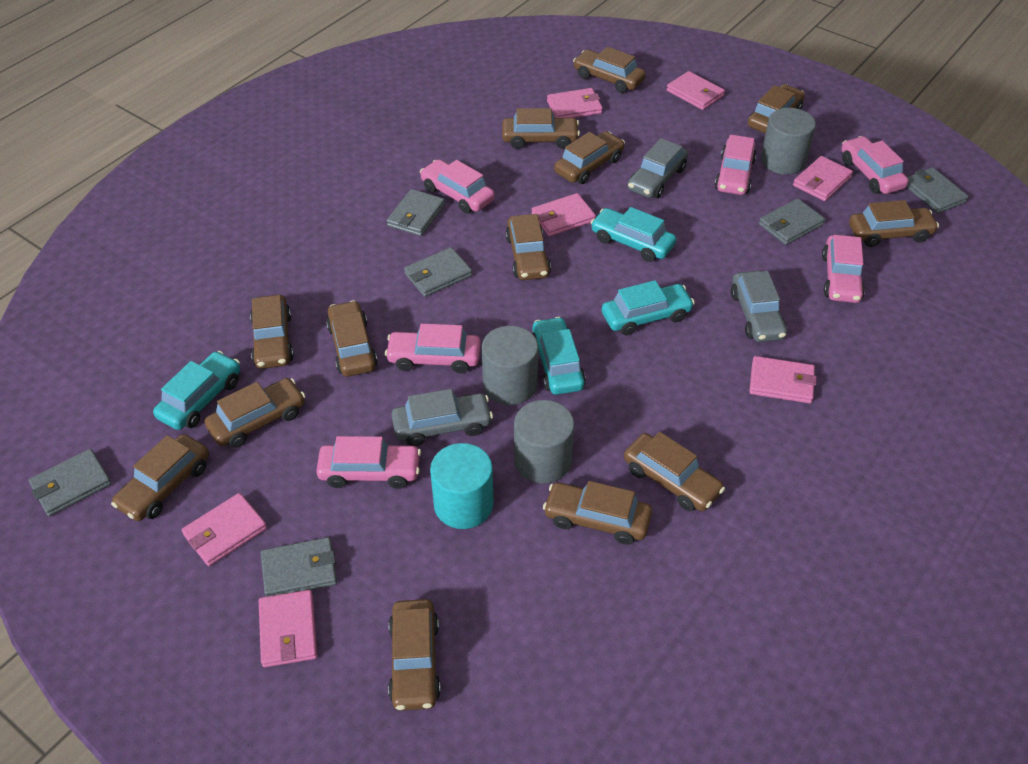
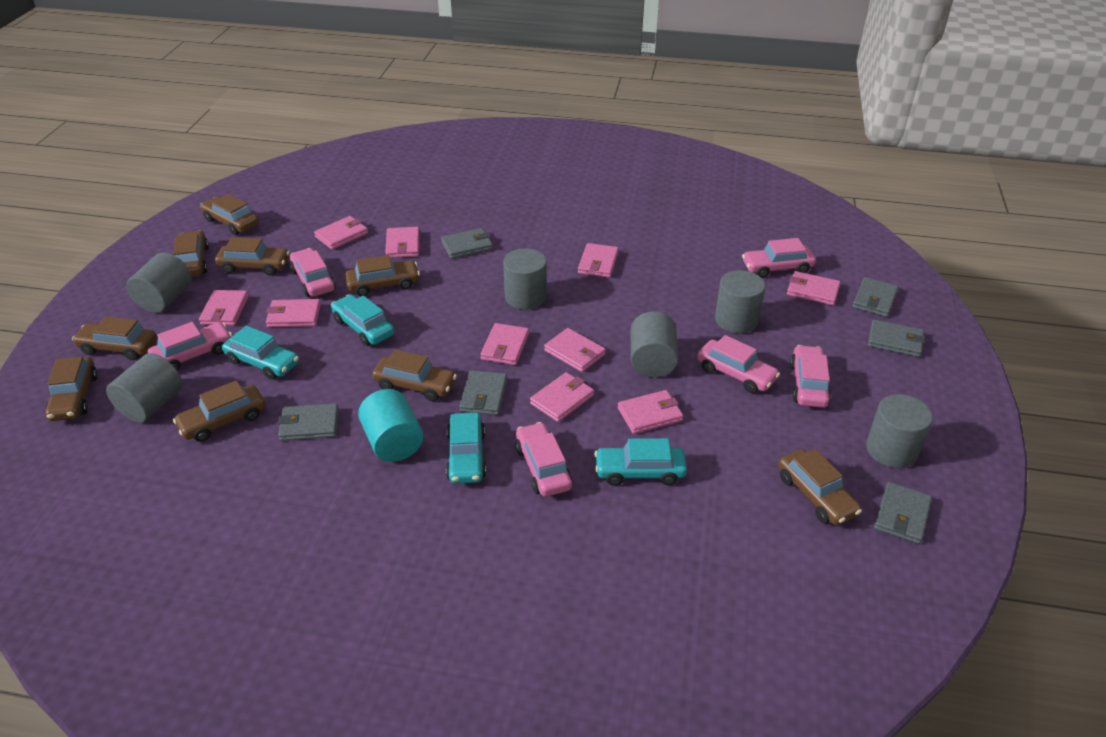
brown car: 13 -> 9
grey car: 3 -> 0
grey cylinder: 3 -> 6
pink wallet: 7 -> 10

